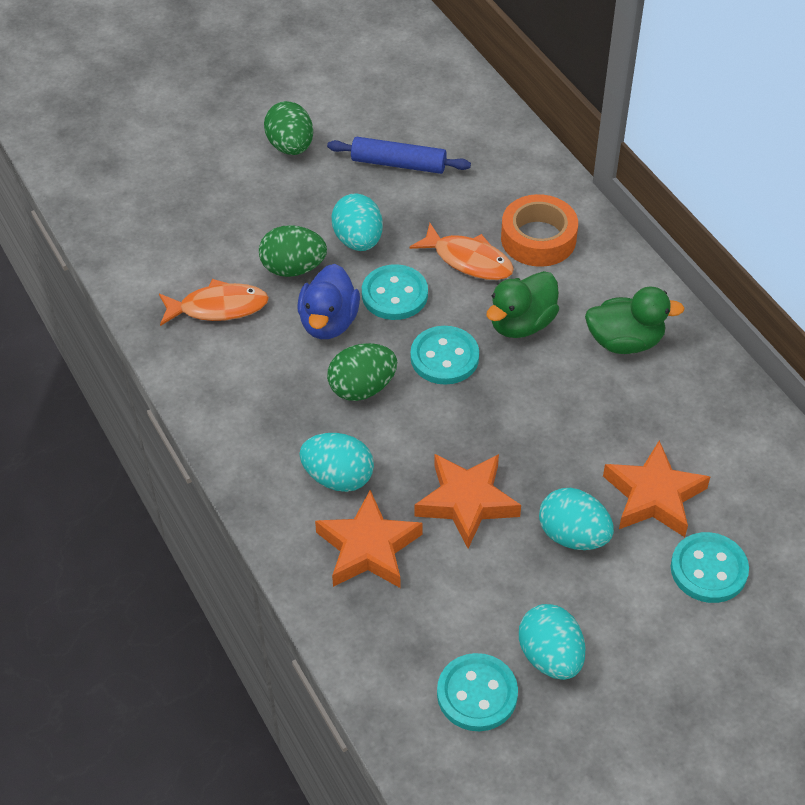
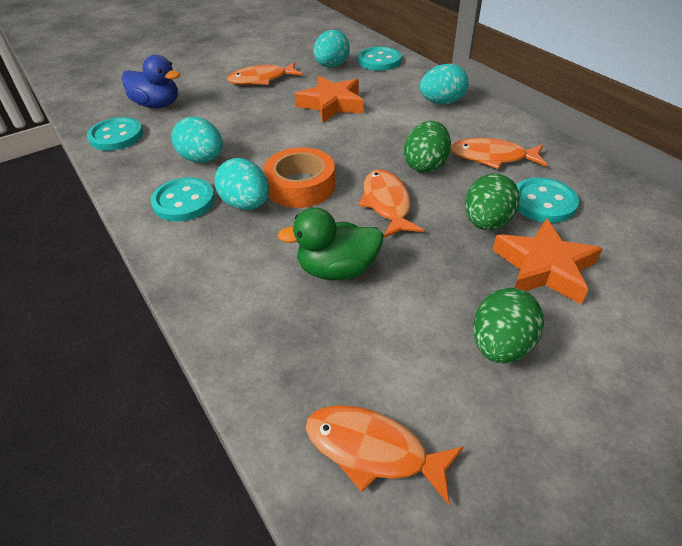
blue rolling pin: 1 -> 0
green duck: 2 -> 1
orange fish: 2 -> 4
orange star: 3 -> 2

